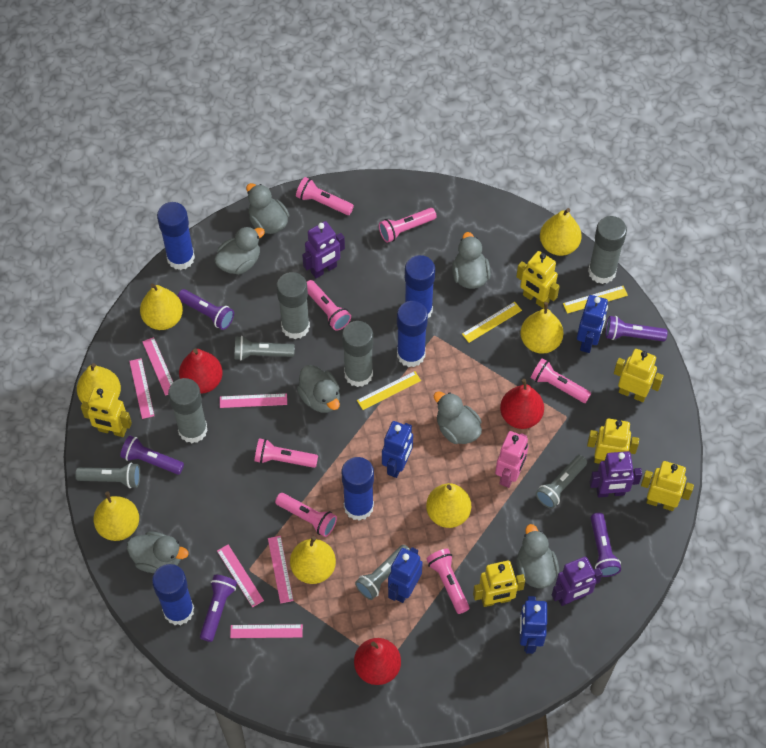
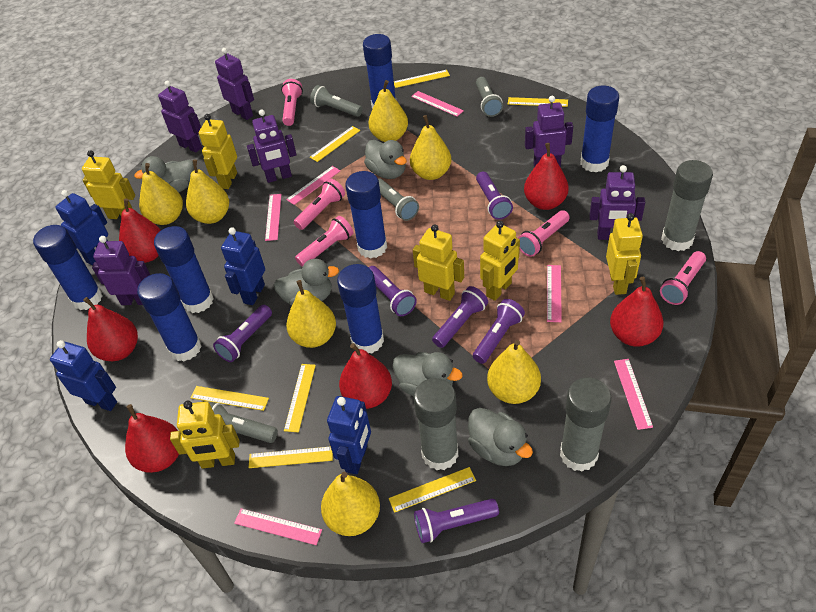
blue glue stick: 5 -> 7
grey duck: 7 -> 5
grey glue stick: 4 -> 3
pink flashlight: 7 -> 5
pink robot: 1 -> 0
purple flashlight: 5 -> 6
purple robot: 3 -> 6
red pear: 3 -> 6
yellow ruler: 3 -> 7

